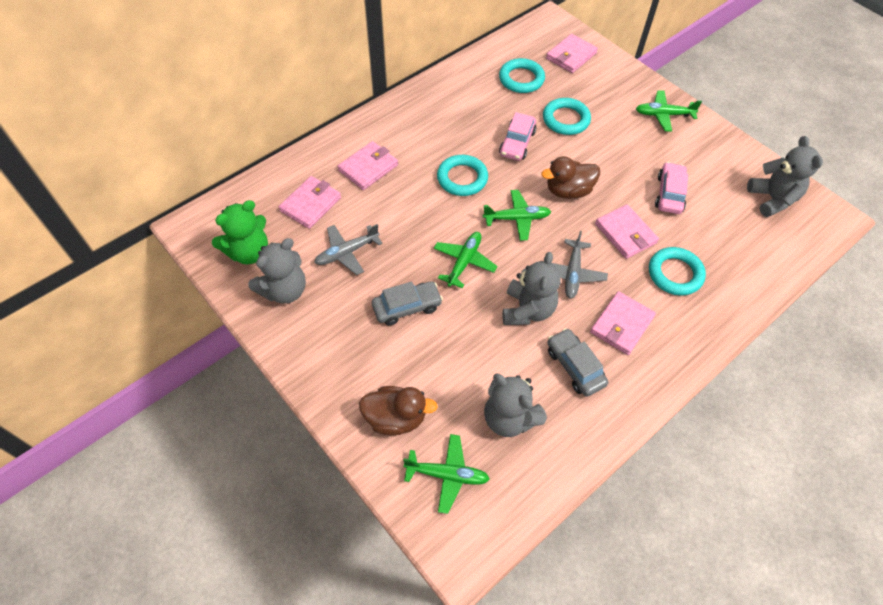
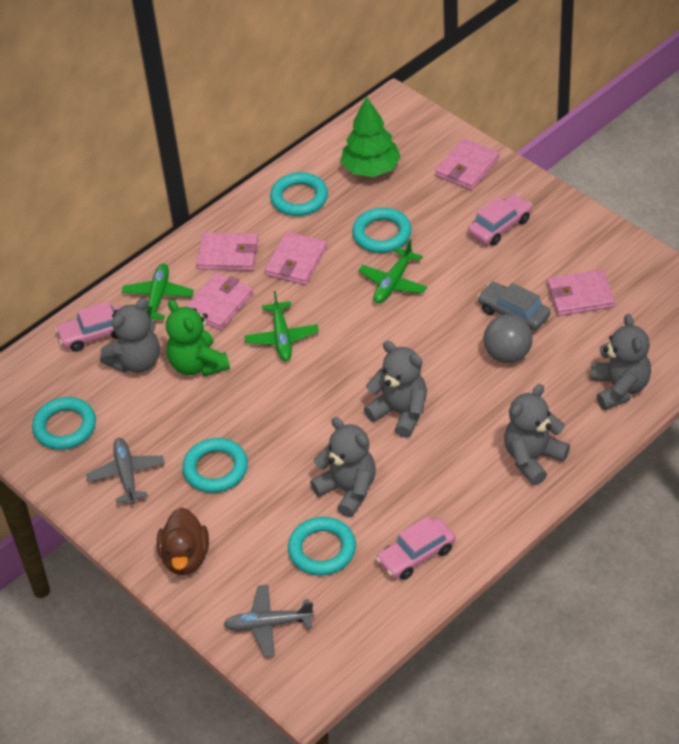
brown duck: 2 -> 1
green plane: 4 -> 3
green tree: 0 -> 1
grey ball: 0 -> 1
grey car: 2 -> 1
grey teddy bear: 4 -> 5
pink car: 2 -> 3
turquoise ring: 4 -> 5

